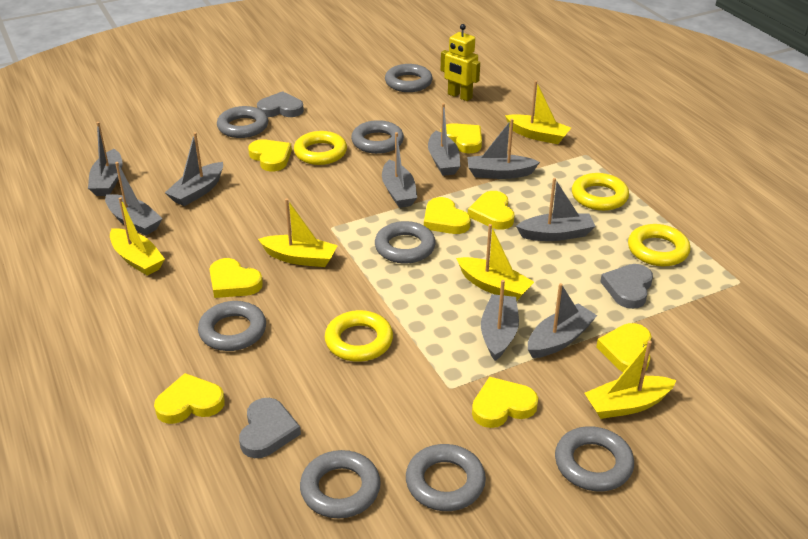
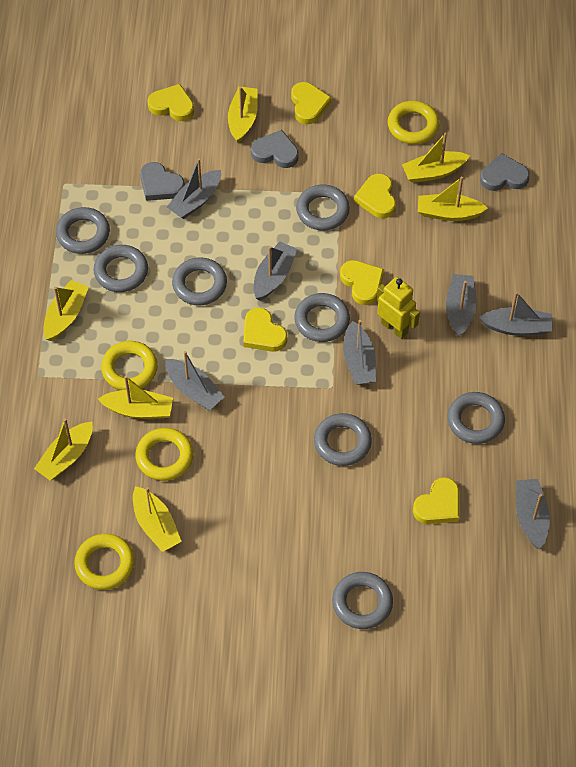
grey boat: 9 -> 7
yellow boat: 5 -> 7
yellow heart: 8 -> 6

